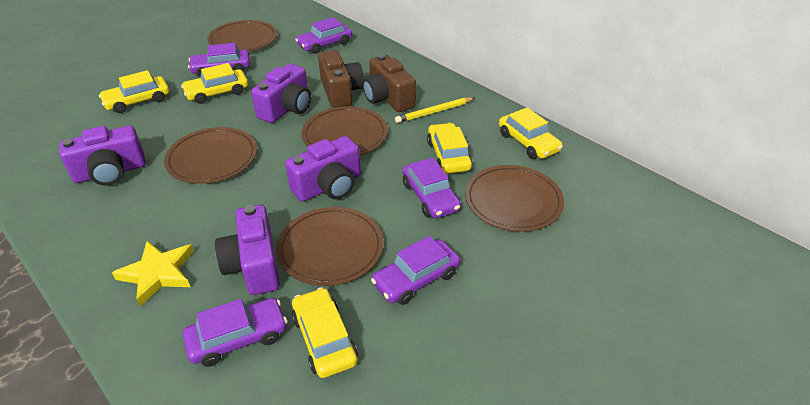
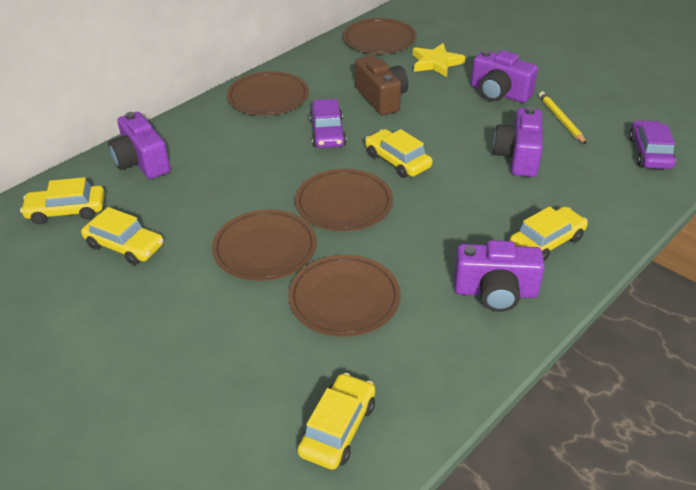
brown camera: 2 -> 1
purple car: 5 -> 2

